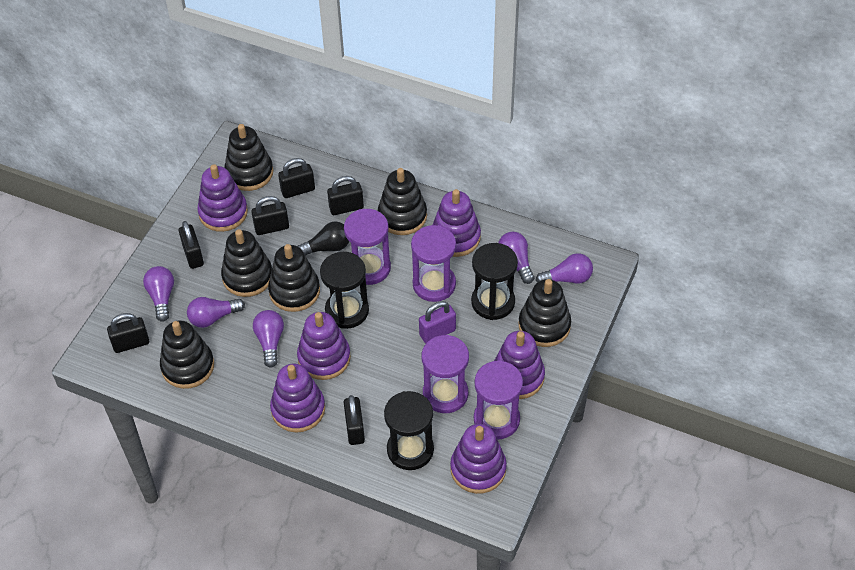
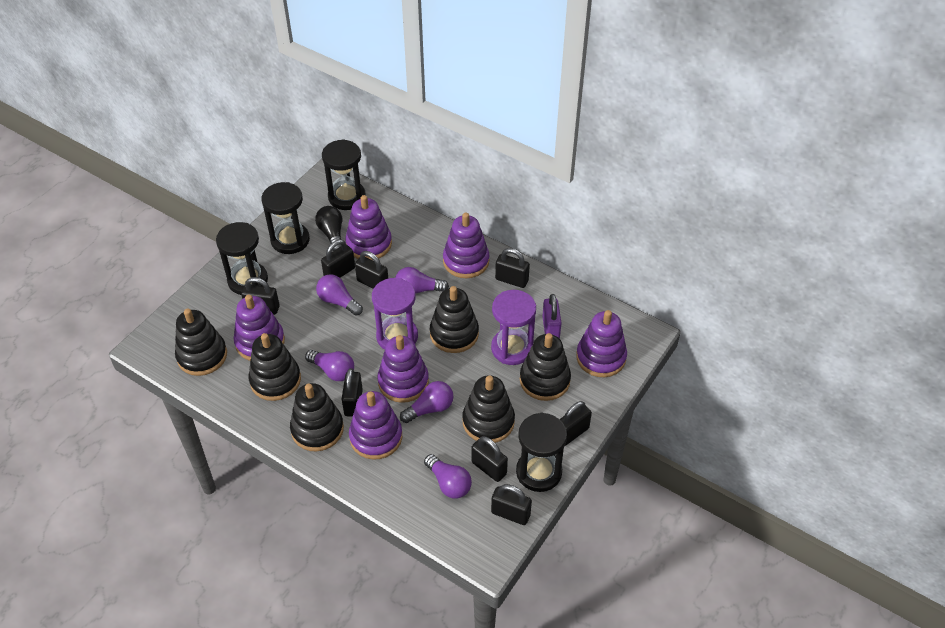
black hourglass: 3 -> 4
black padlock: 6 -> 8
purple hourglass: 4 -> 2

